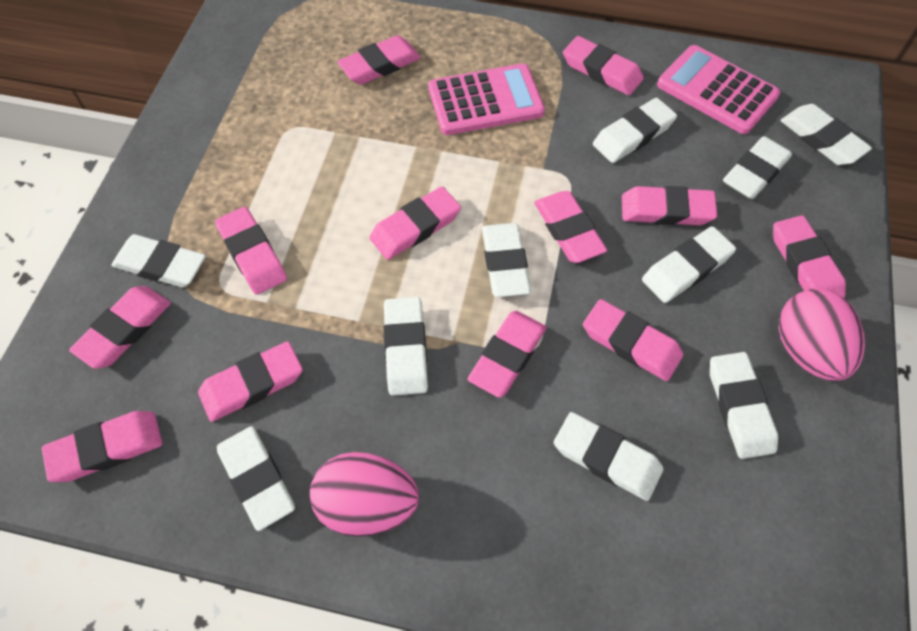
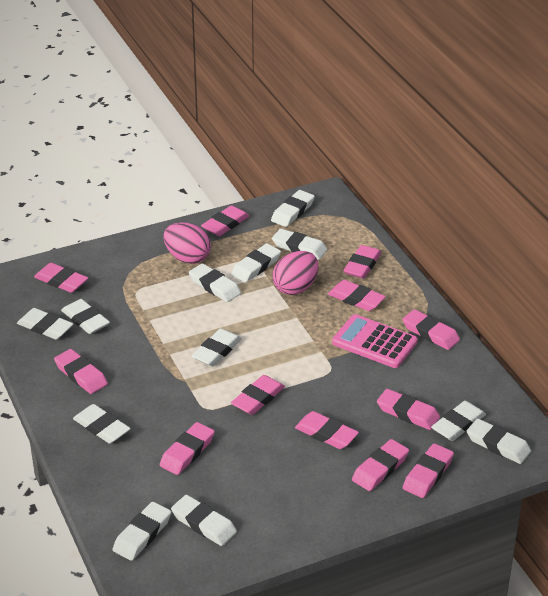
pink calculator: 2 -> 1
white eraser: 10 -> 12

